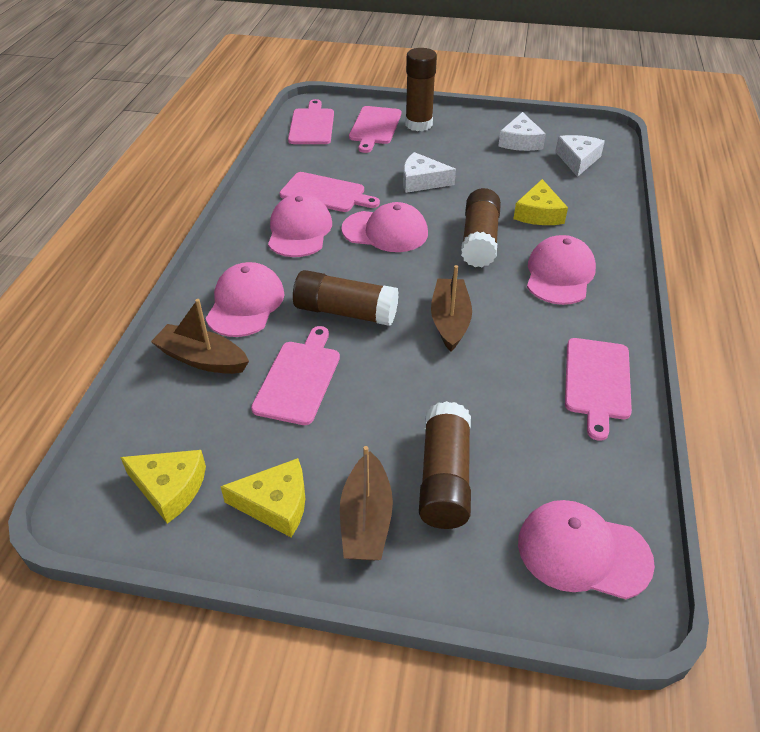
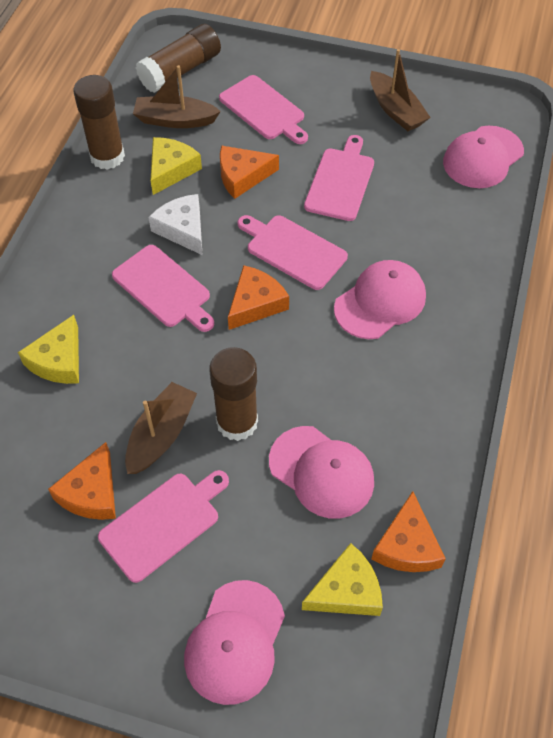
brown glue stick: 4 -> 3
orange cheese: 0 -> 4
pink cap: 5 -> 4
white cheese: 3 -> 1

